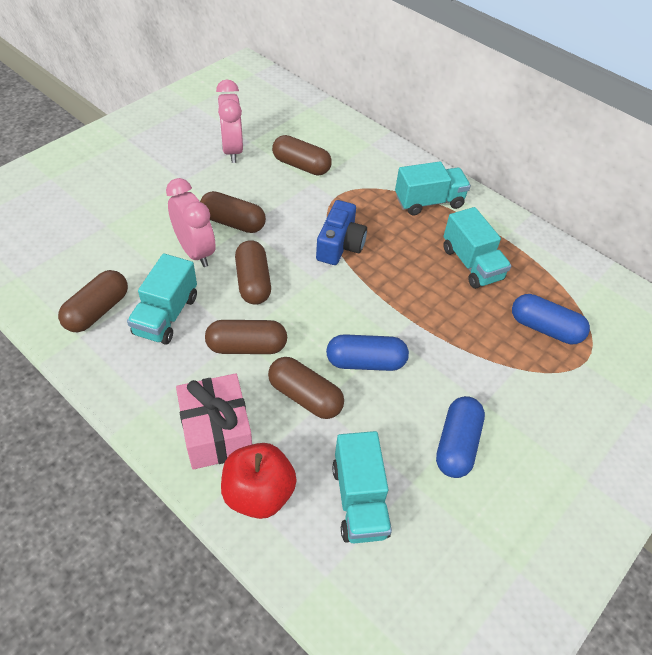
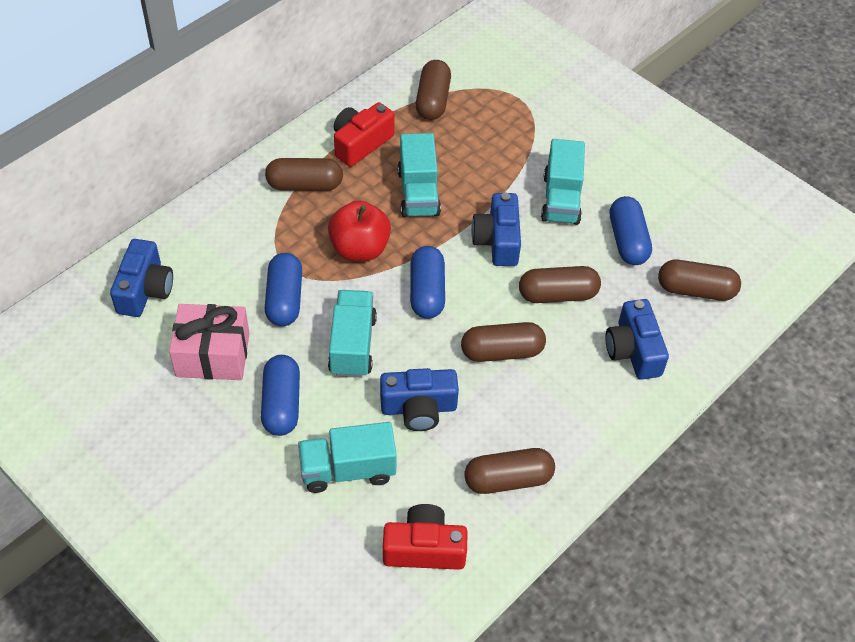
blue camera: 1 -> 4
blue capsule: 3 -> 4
pink clock: 2 -> 0
red camera: 0 -> 2

